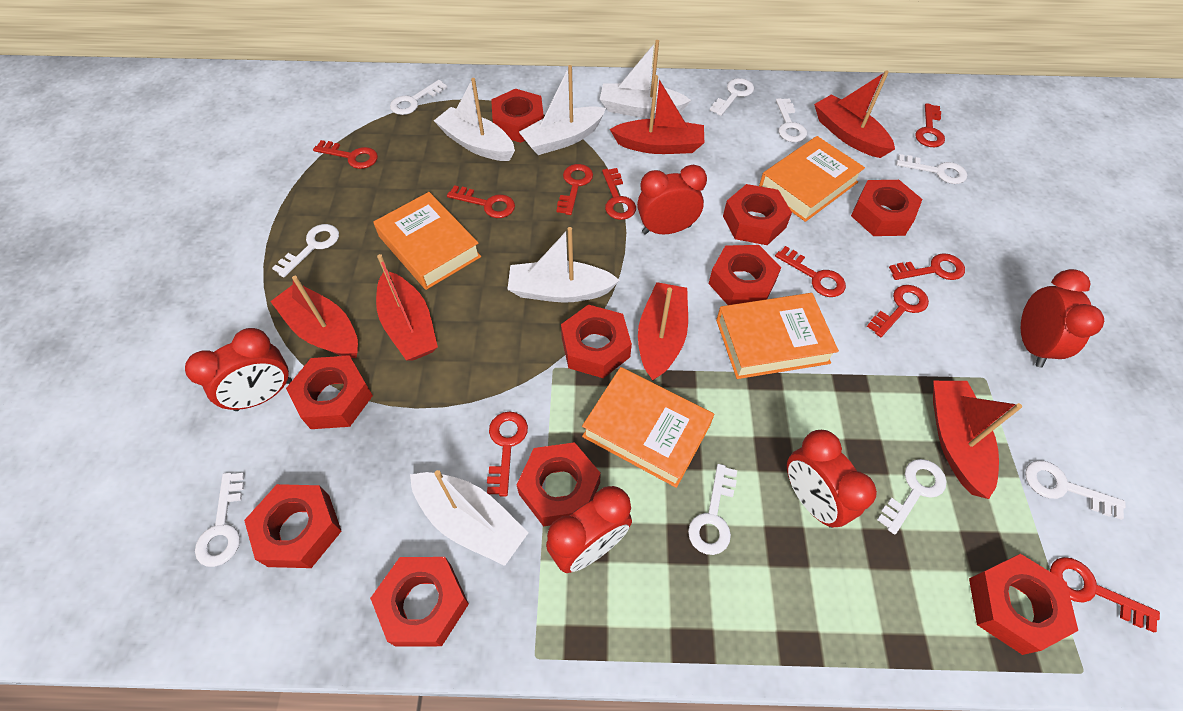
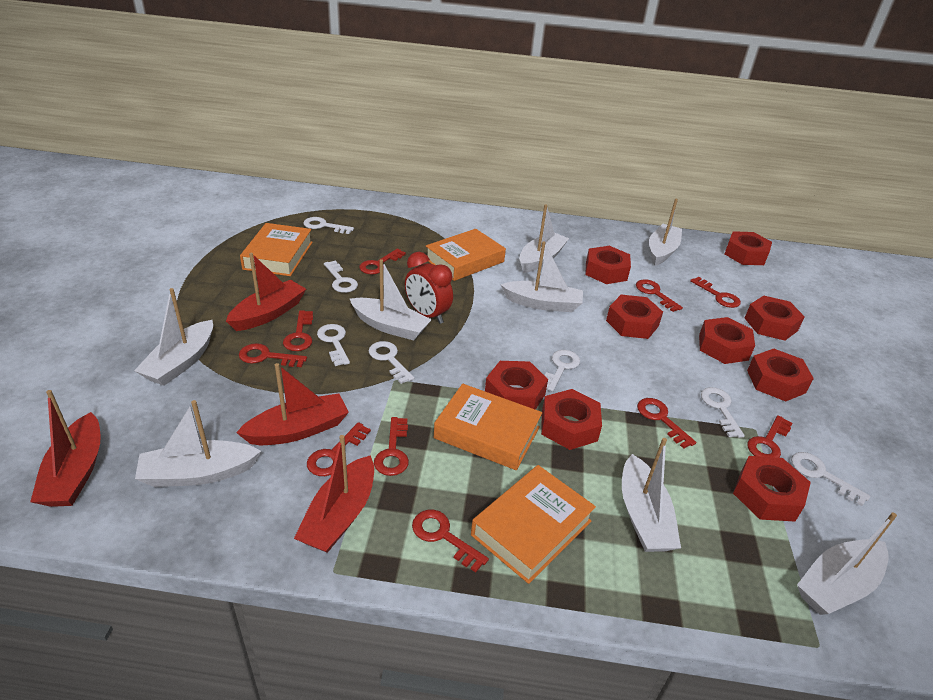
red boat: 6 -> 4
red clock: 5 -> 1
red nut: 10 -> 9
white boat: 5 -> 8
white key: 9 -> 7

